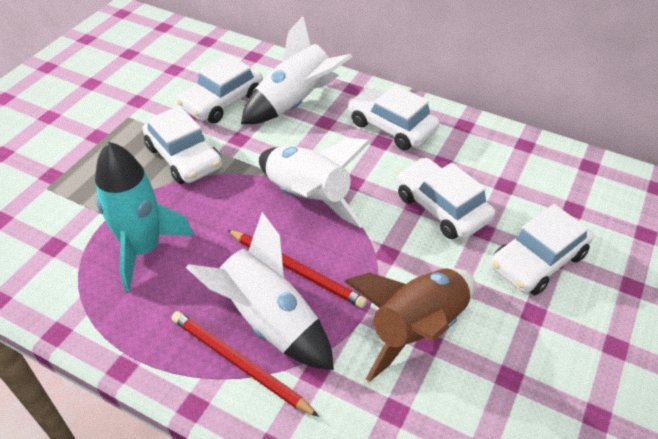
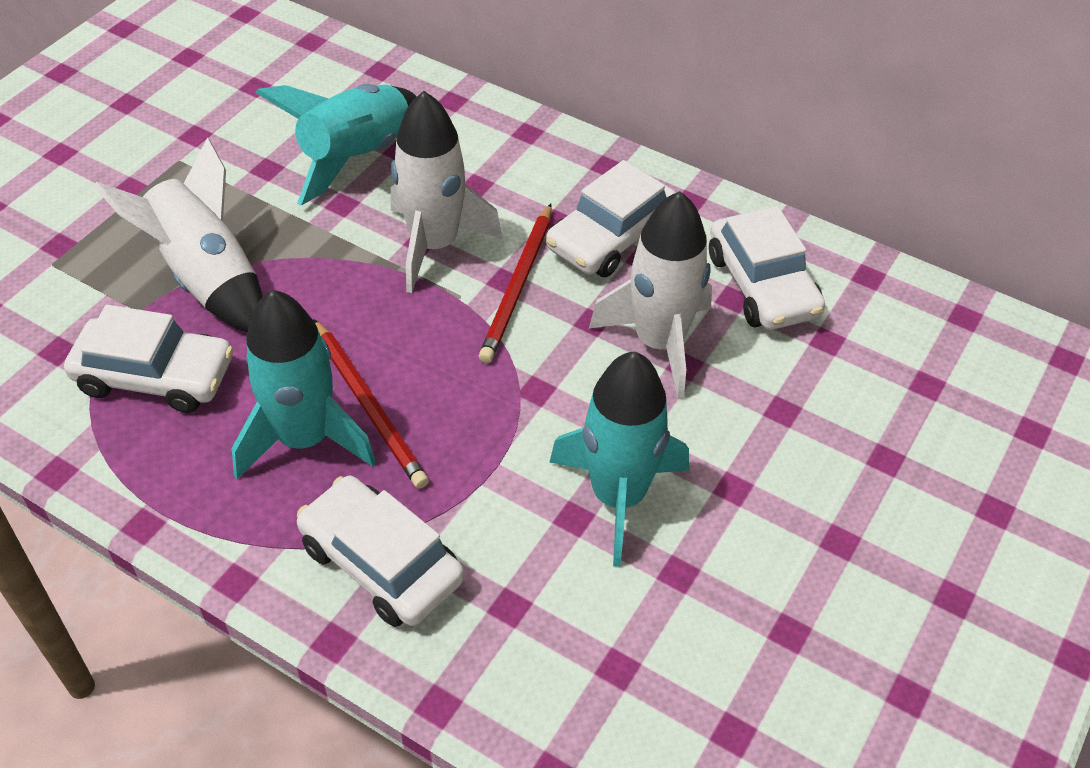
brown rocket: 1 -> 0
turquoise rocket: 1 -> 3
white car: 5 -> 4

